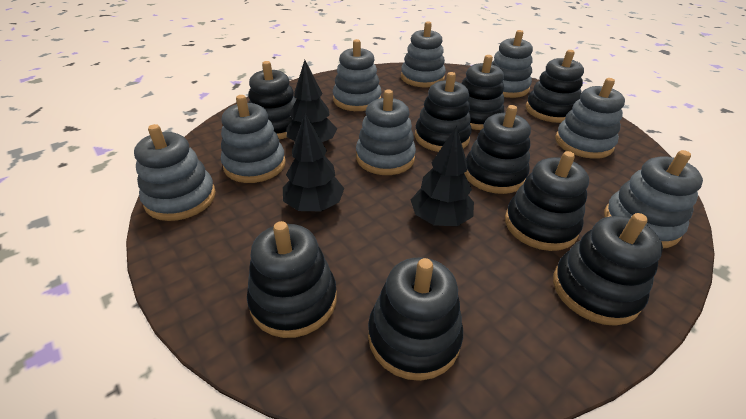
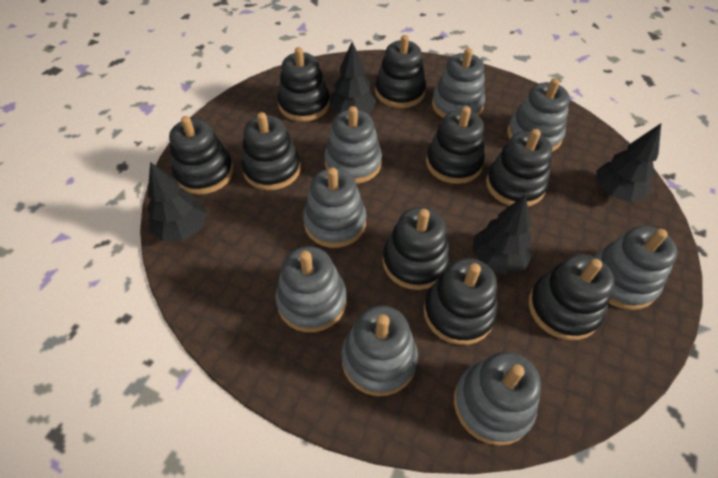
black tree: 3 -> 4

